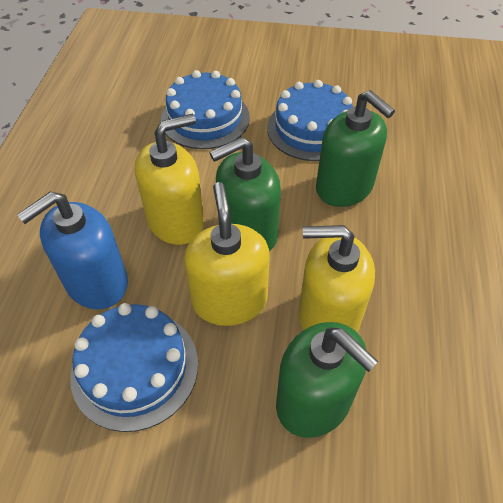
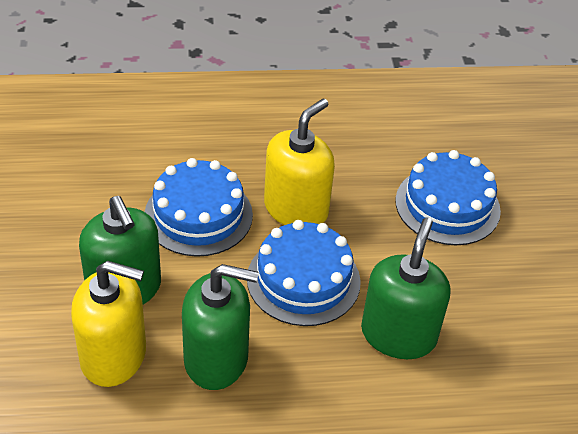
blue soap dispenser: 1 -> 0
yellow soap dispenser: 3 -> 2

